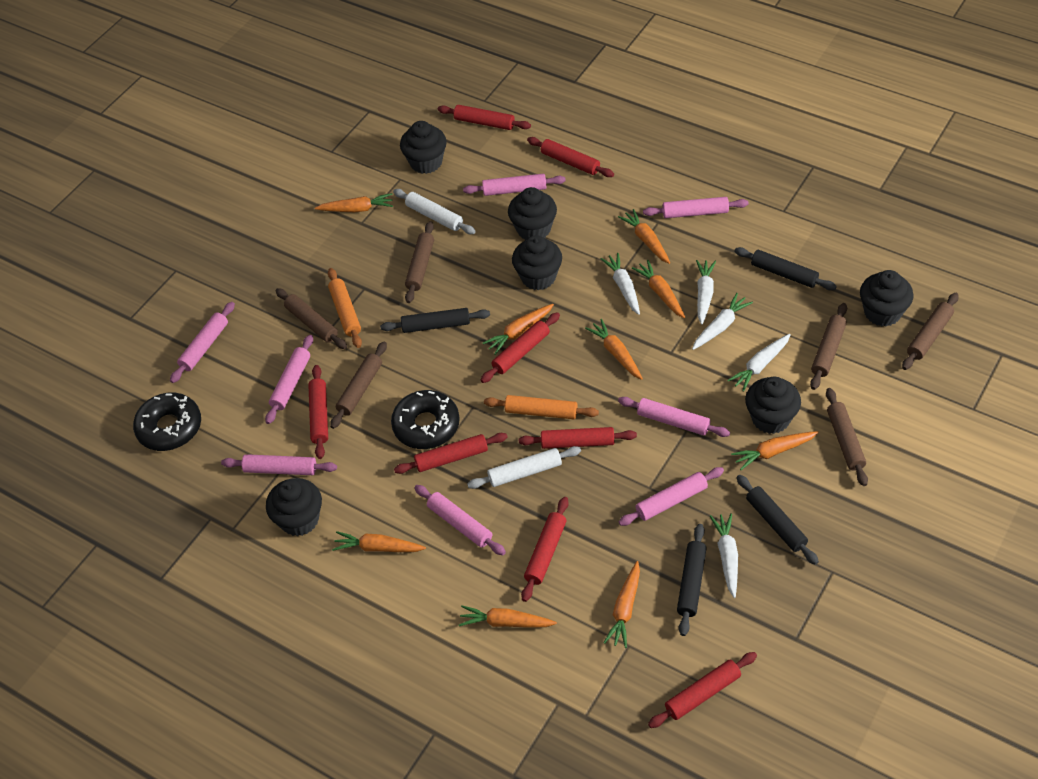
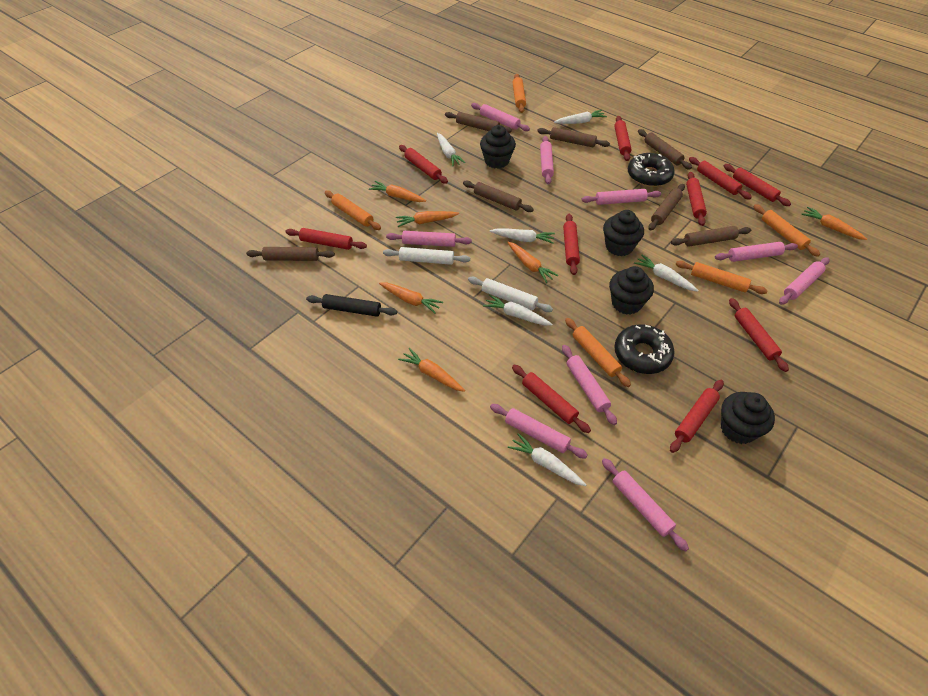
black cupcake: 6 -> 4
black rolling pin: 4 -> 1
brown rolling pin: 6 -> 7
orange carrot: 9 -> 6
orange rolling pin: 2 -> 5
pink rolling pin: 8 -> 9
red rolling pin: 8 -> 10
white carrot: 5 -> 6

